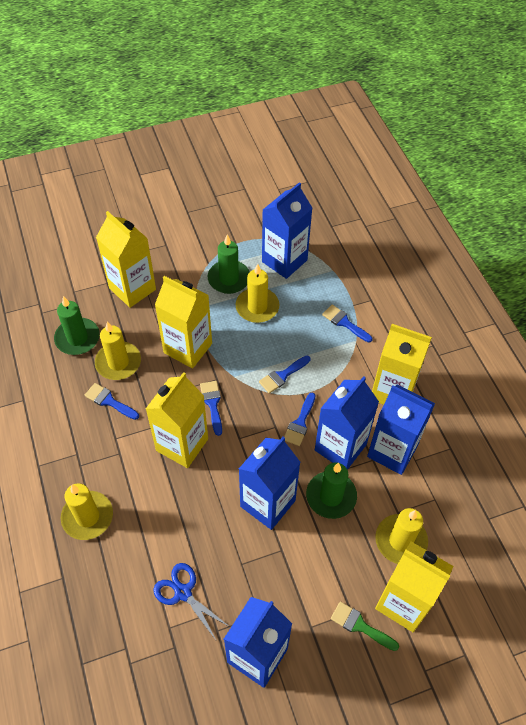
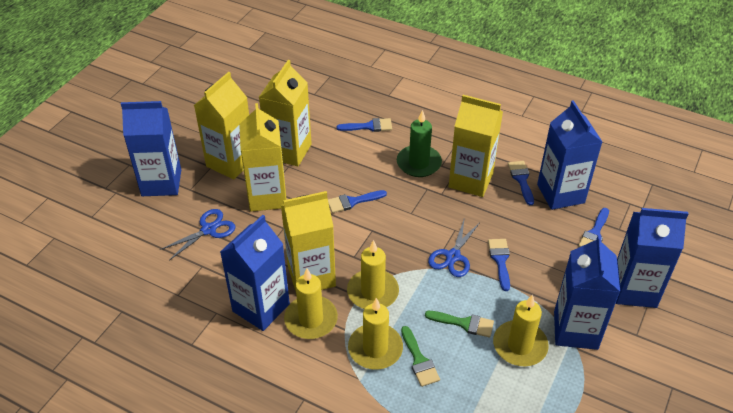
blue scissors: 1 -> 2
green brush: 1 -> 2
green candle: 3 -> 1

